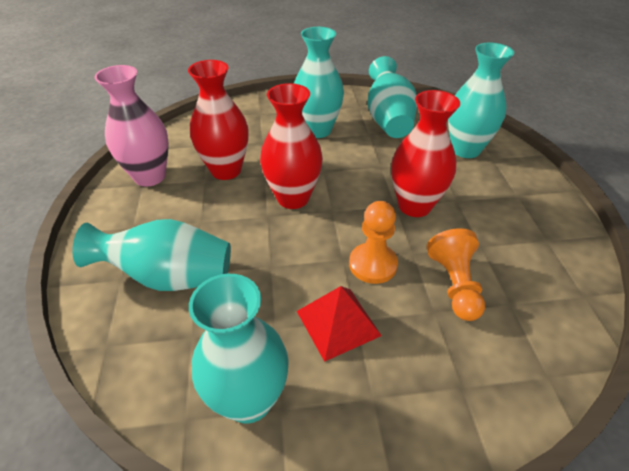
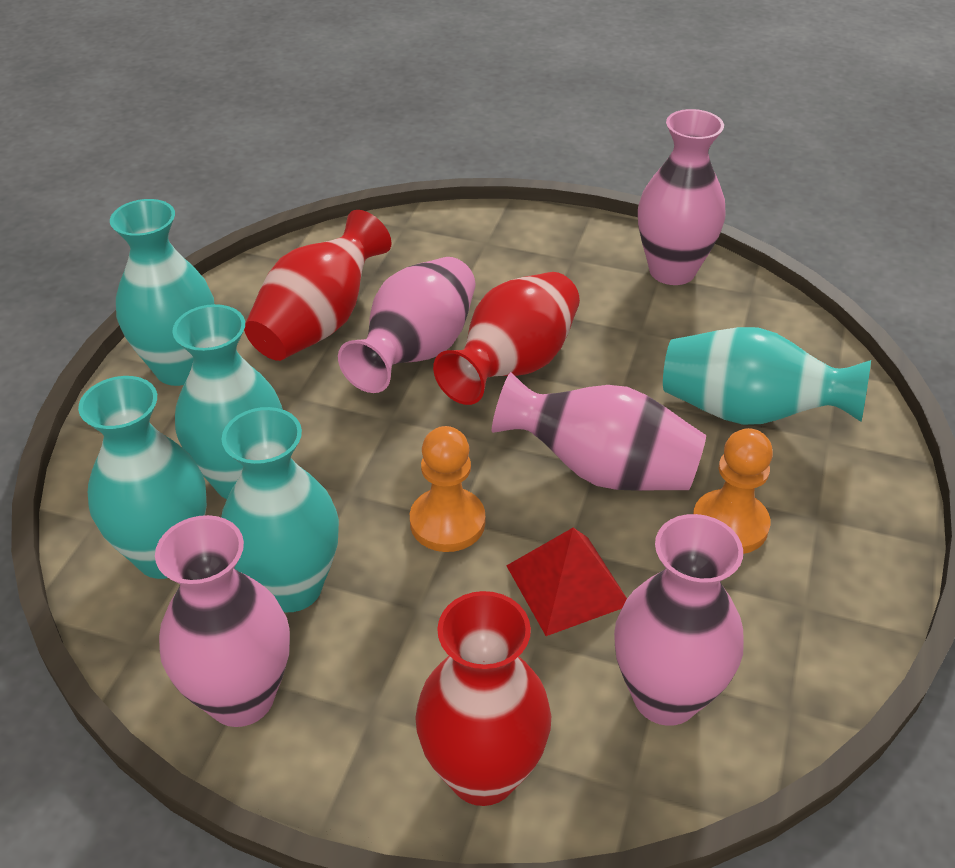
pink vase: 1 -> 5

